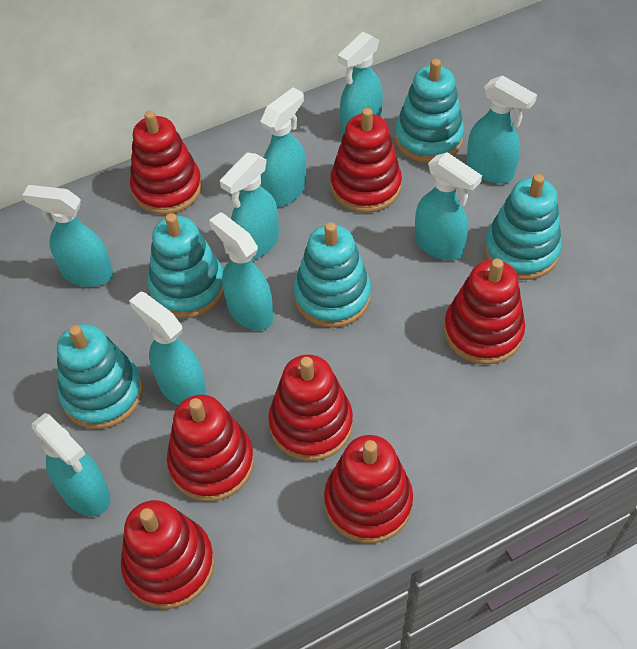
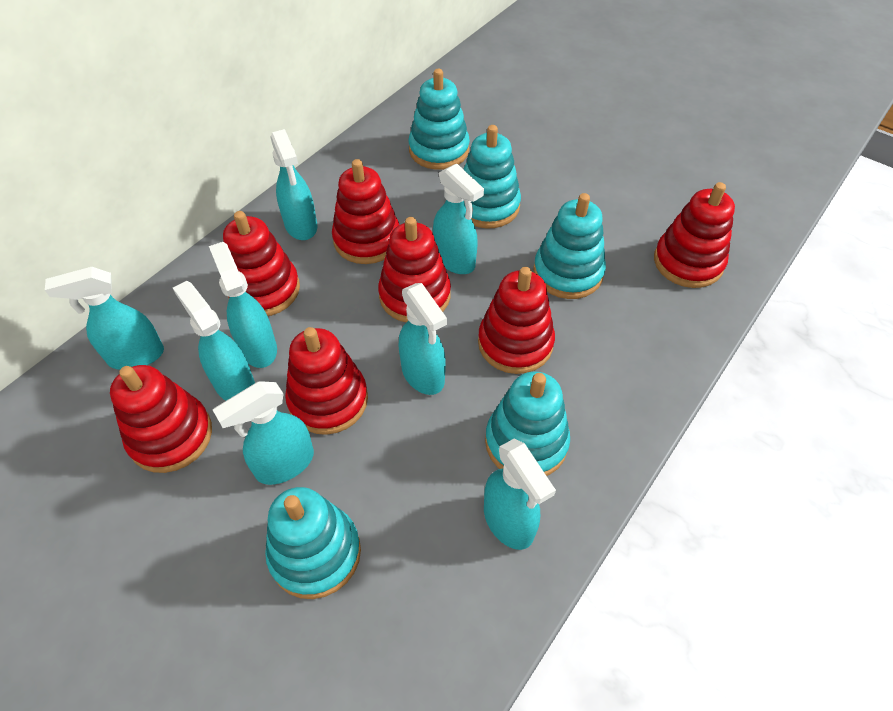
turquoise spray bottle: 9 -> 8

